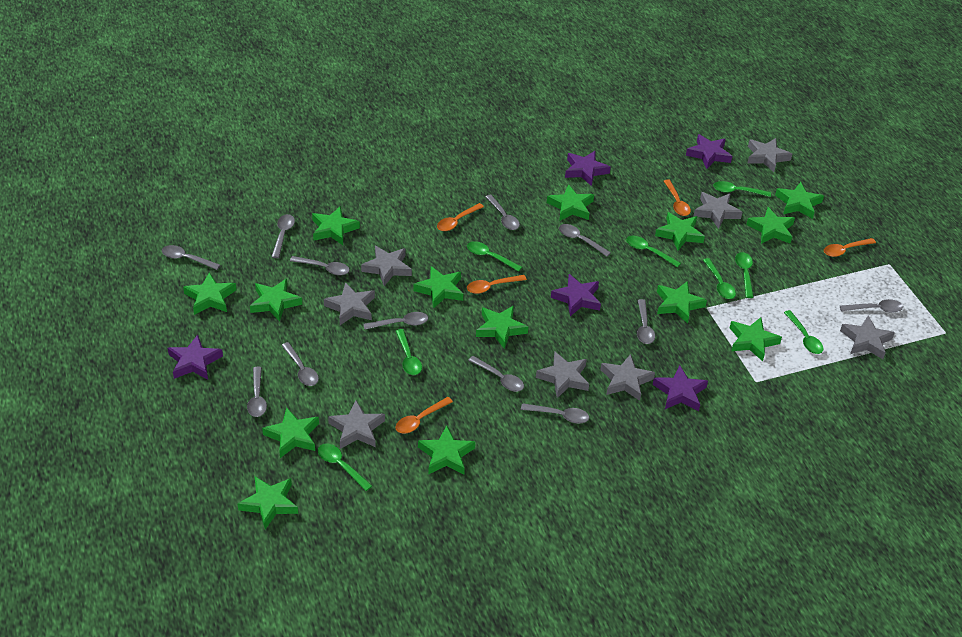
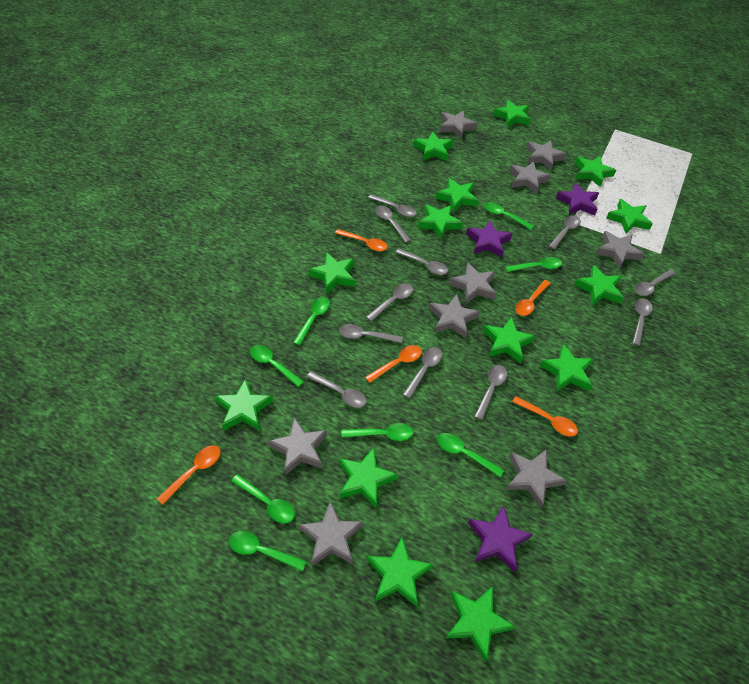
grey spoon: 12 -> 11
grey star: 8 -> 9
purple star: 5 -> 3

